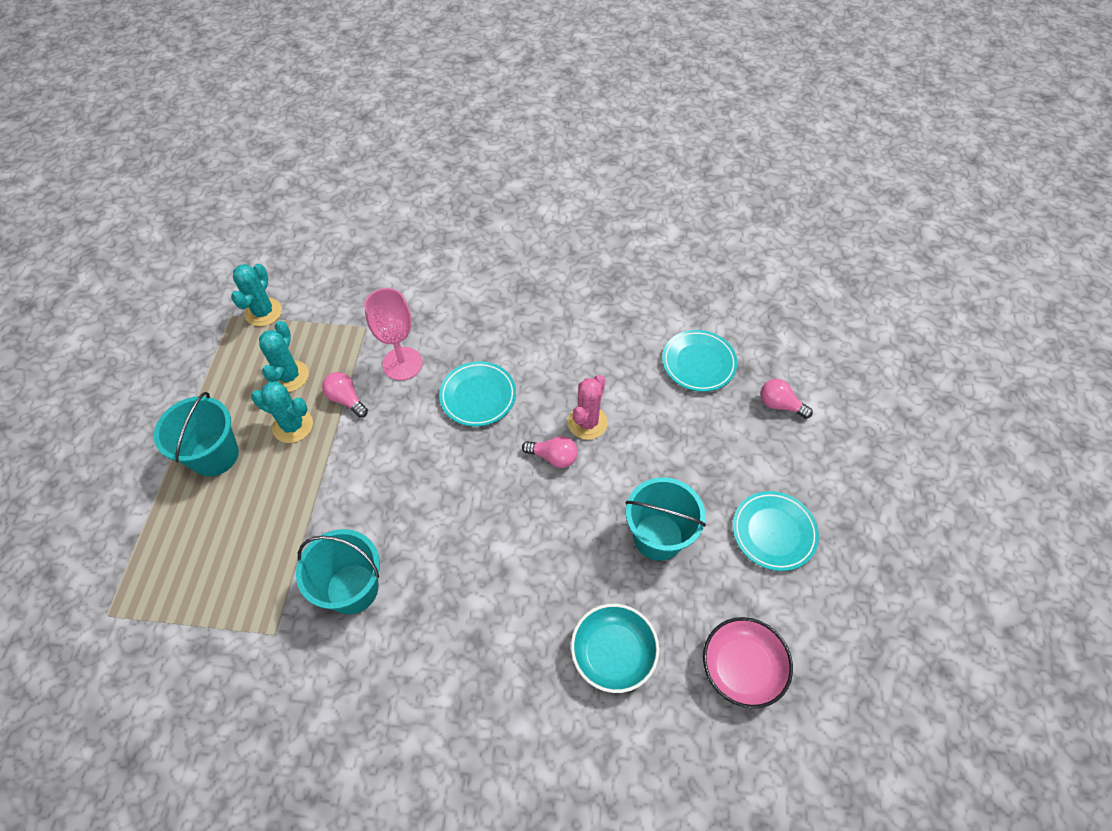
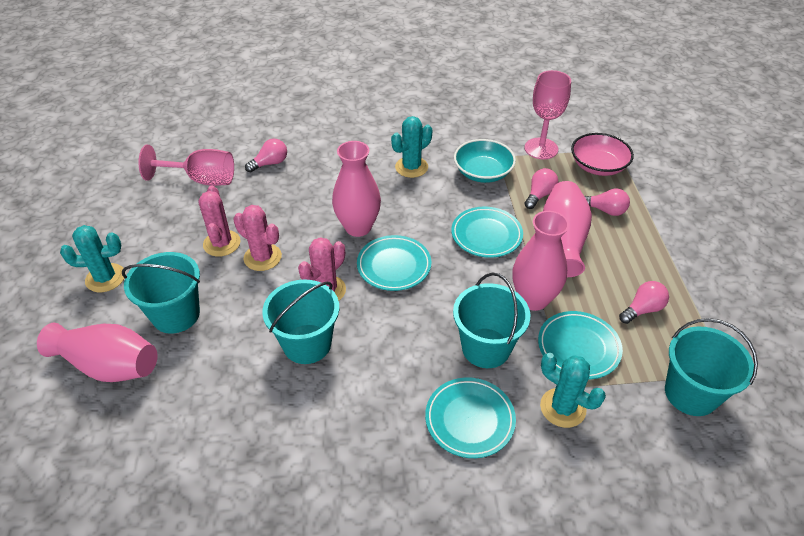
pink cactus: 1 -> 3
pink goblet: 1 -> 2
pink light bulb: 3 -> 4
pink vase: 0 -> 4
turquoise bucket: 3 -> 4
turquoise plate: 3 -> 4

